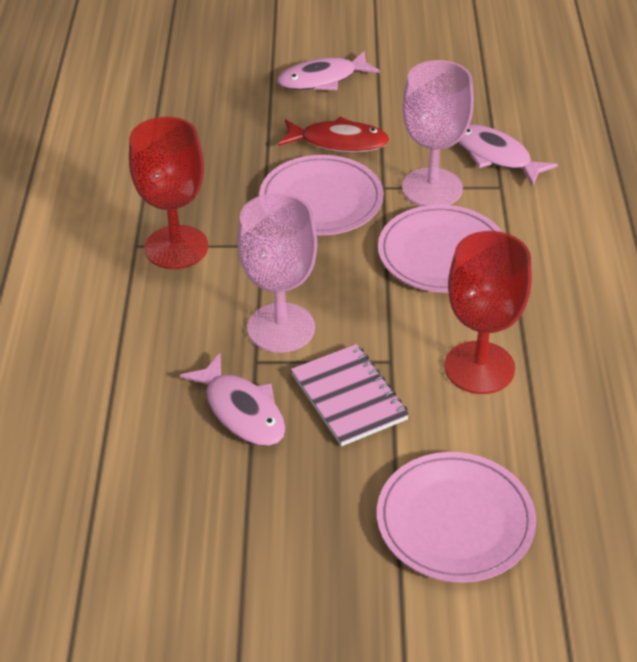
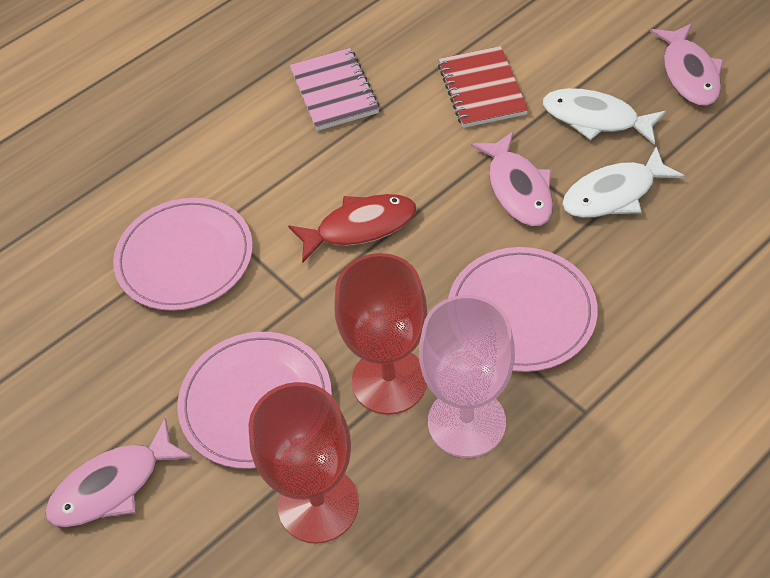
pink goblet: 2 -> 1
red notebook: 0 -> 1
white fish: 0 -> 2

